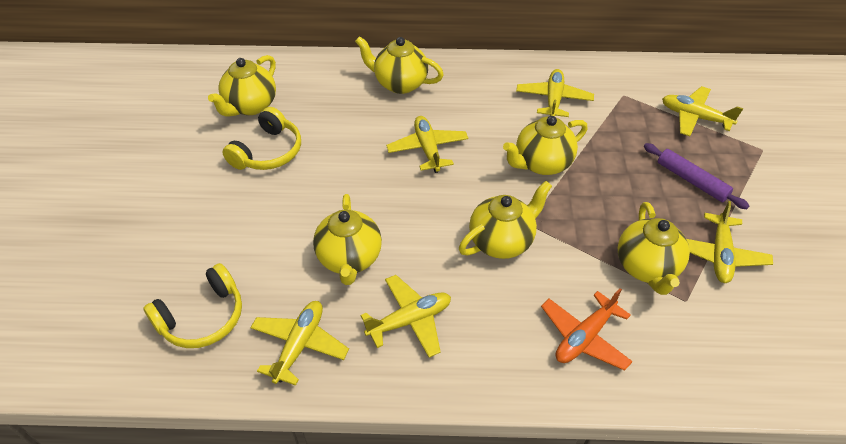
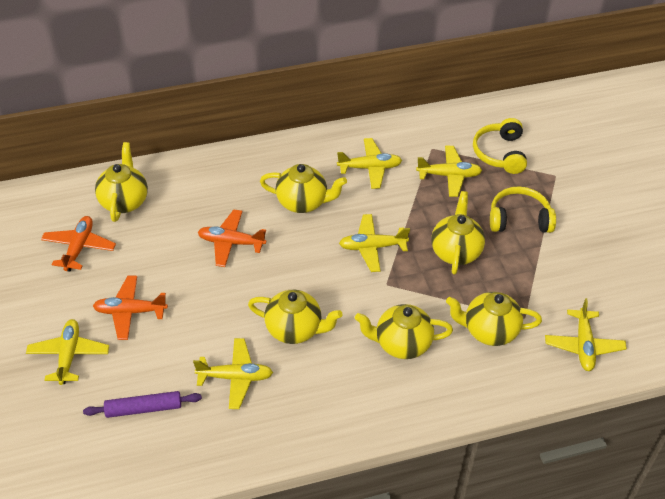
orange plane: 1 -> 3

